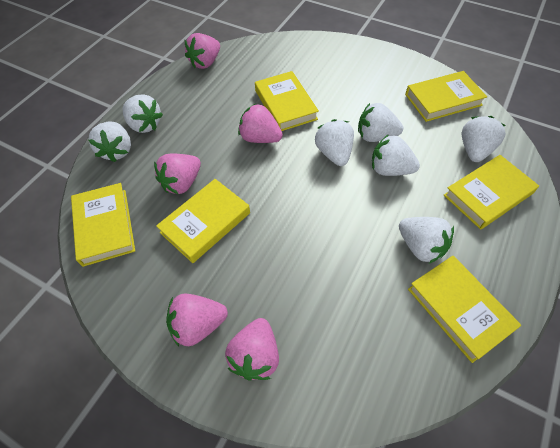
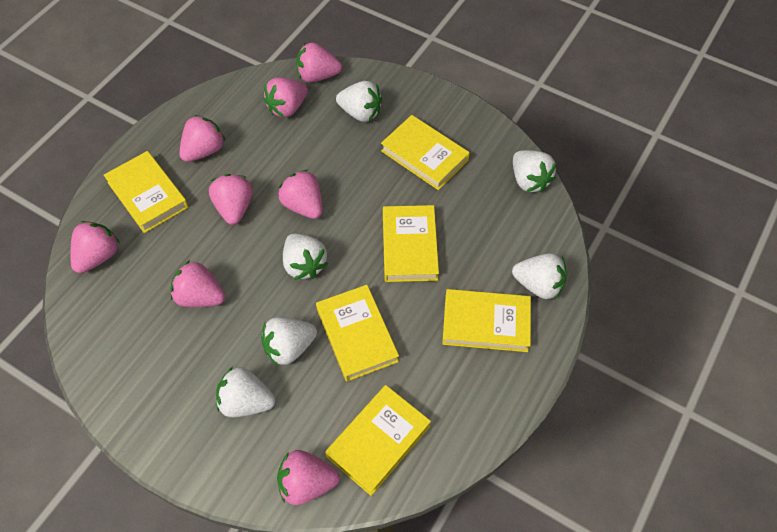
pink strawberry: 5 -> 8
white strawberry: 7 -> 6

